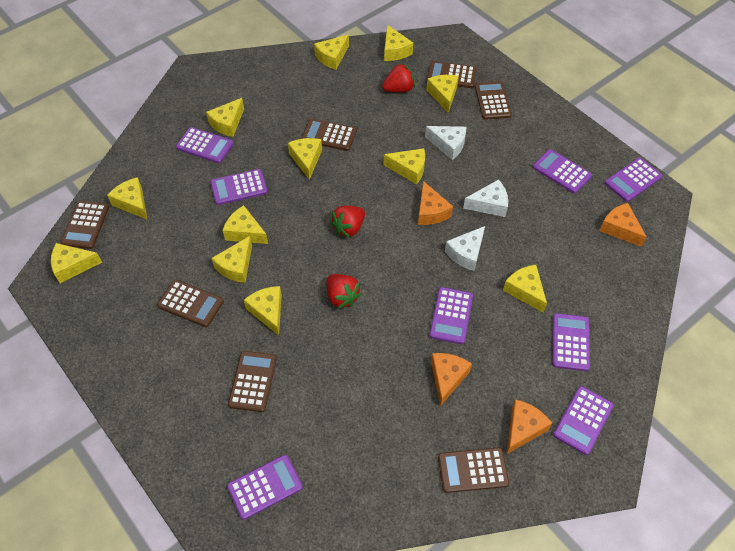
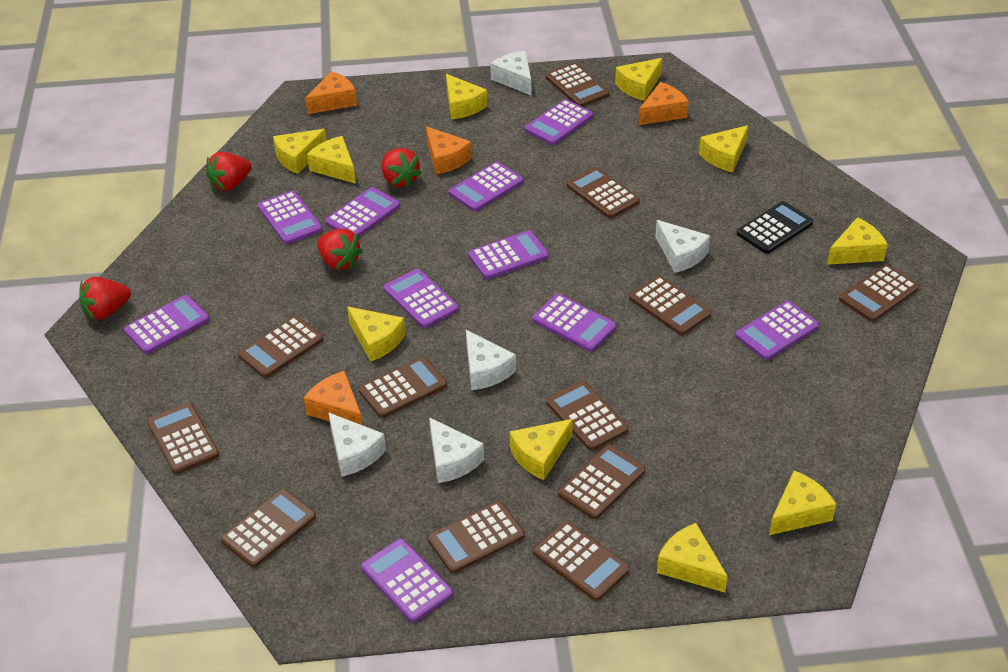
black calculator: 0 -> 1
brown calculator: 7 -> 12
purple calculator: 8 -> 10
red strawberry: 3 -> 4
white cheese: 3 -> 5
yellow cheese: 12 -> 10

